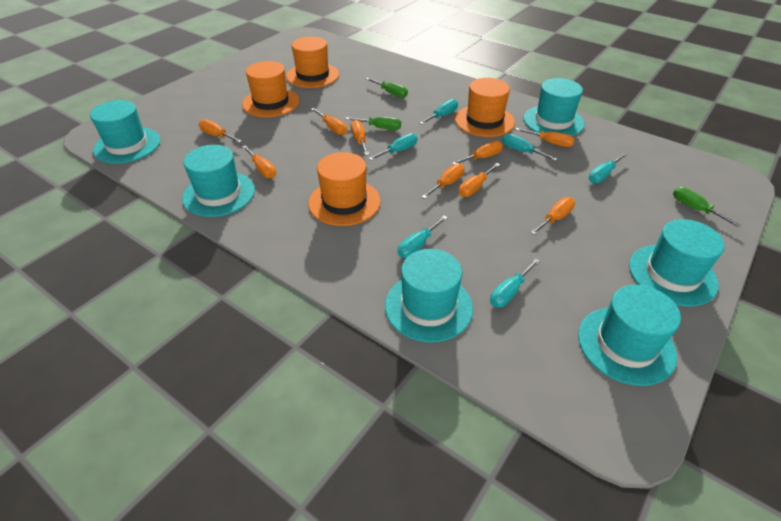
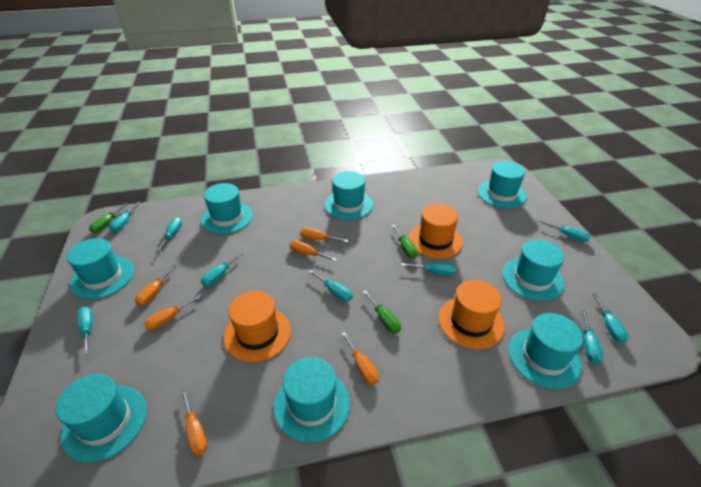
orange hat: 4 -> 3
orange screwdriver: 9 -> 6
turquoise hat: 6 -> 8
turquoise screwdriver: 6 -> 9

